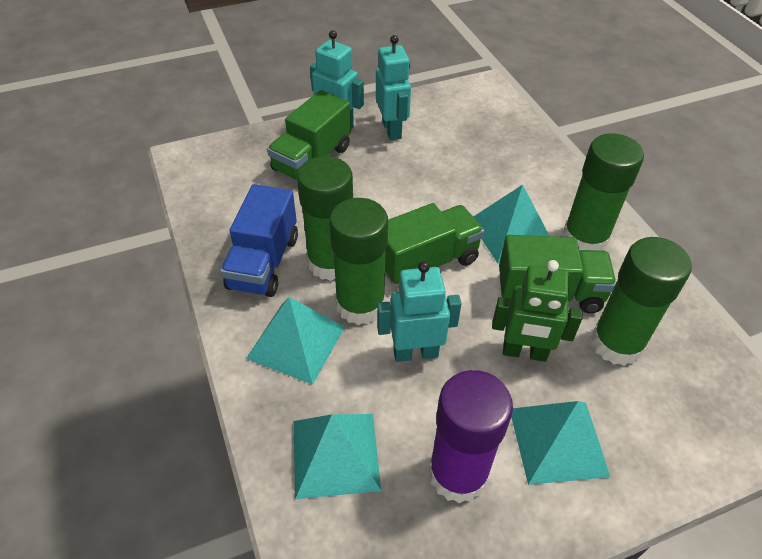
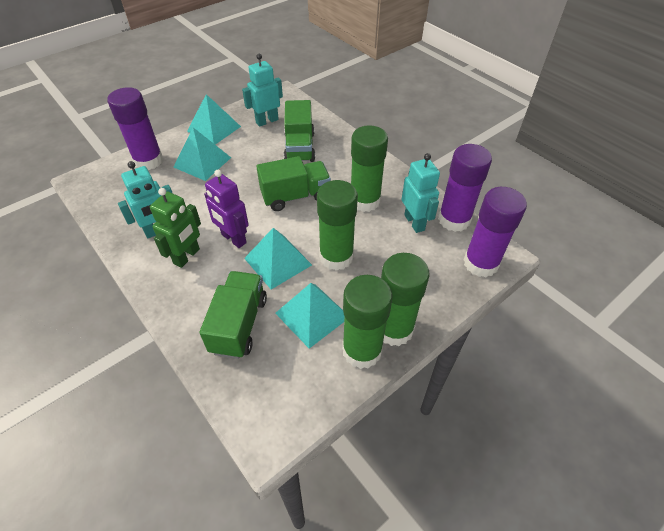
blue truck: 1 -> 0
purple glue stick: 1 -> 3
purple robot: 0 -> 1

